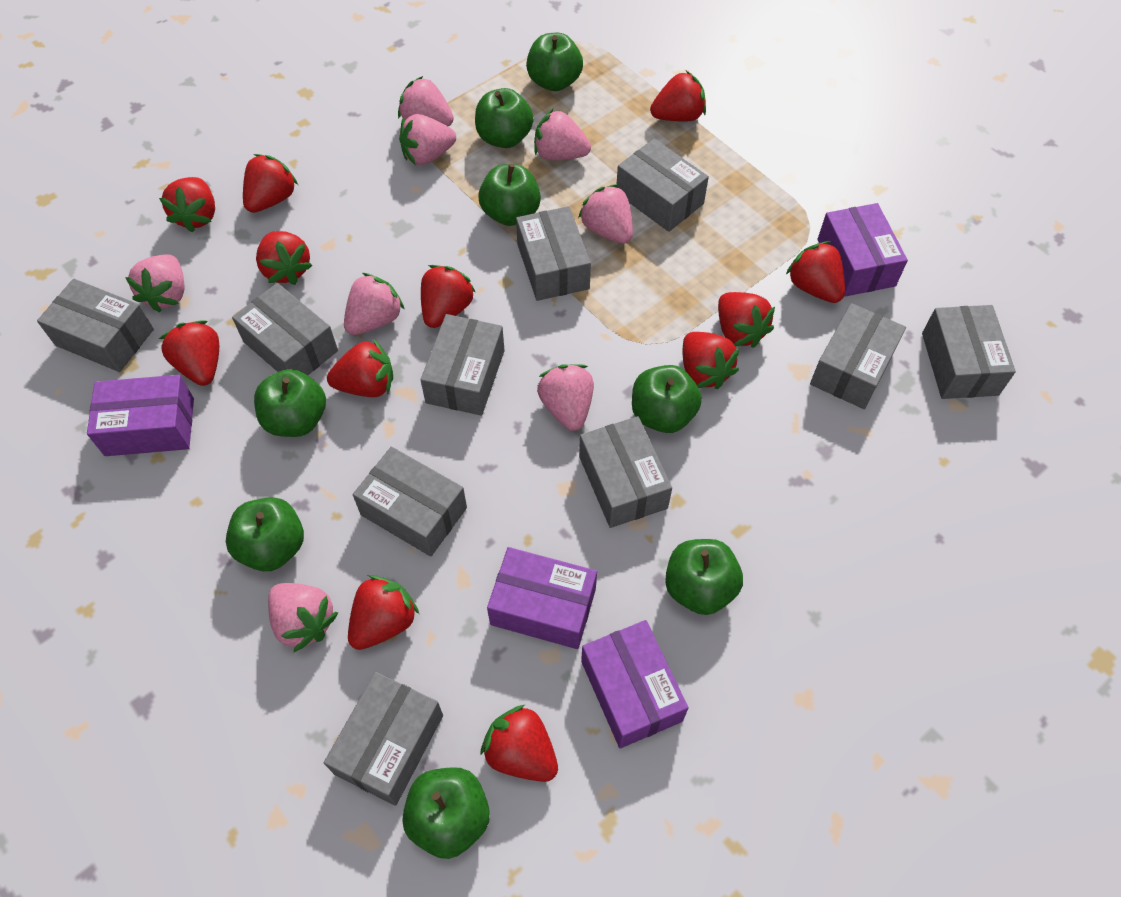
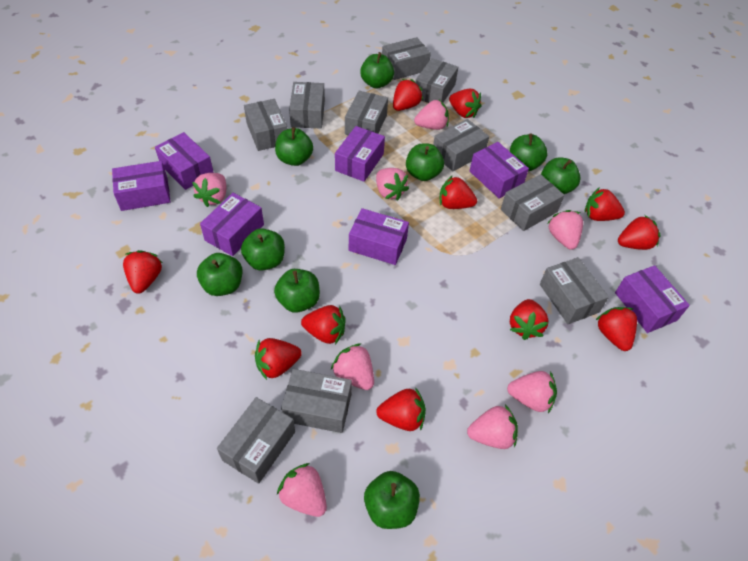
green apple: 8 -> 9
purple box: 4 -> 7
red strawberry: 12 -> 11

